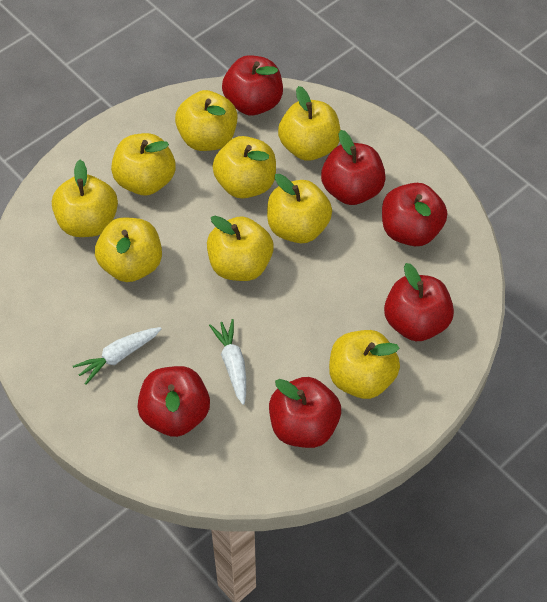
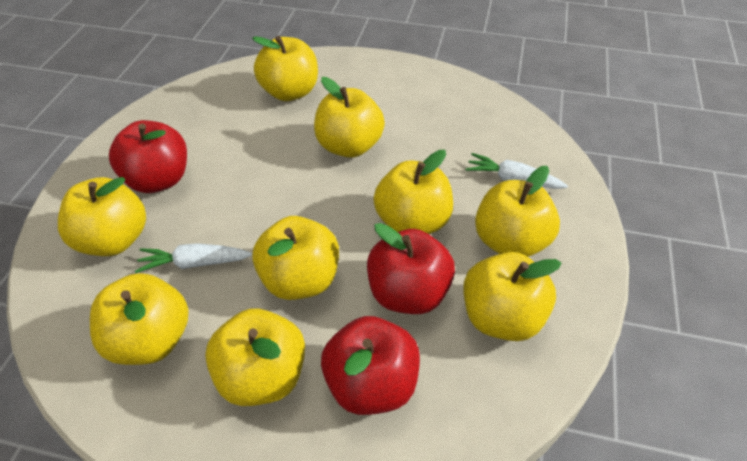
red apple: 6 -> 3

